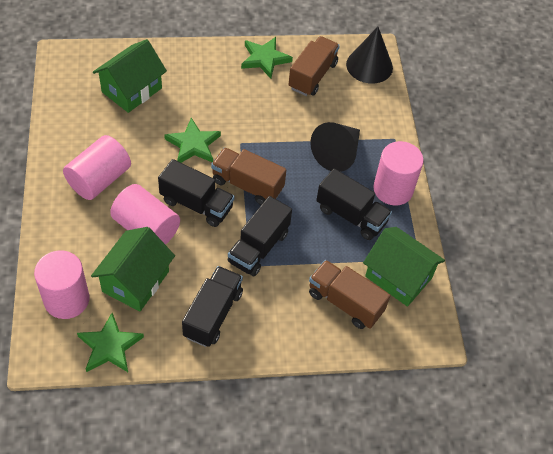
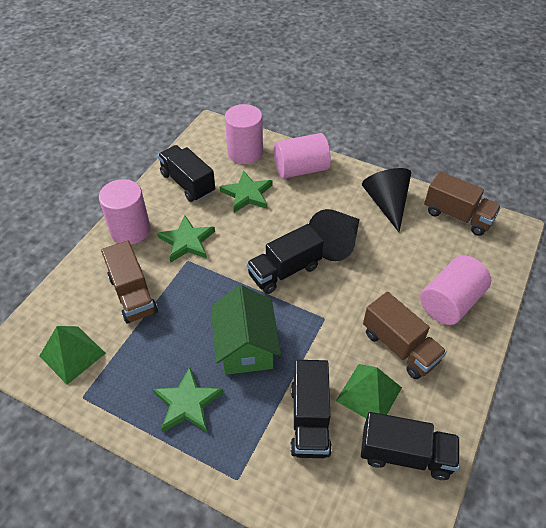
green house: 3 -> 1
green pyramid: 0 -> 2

